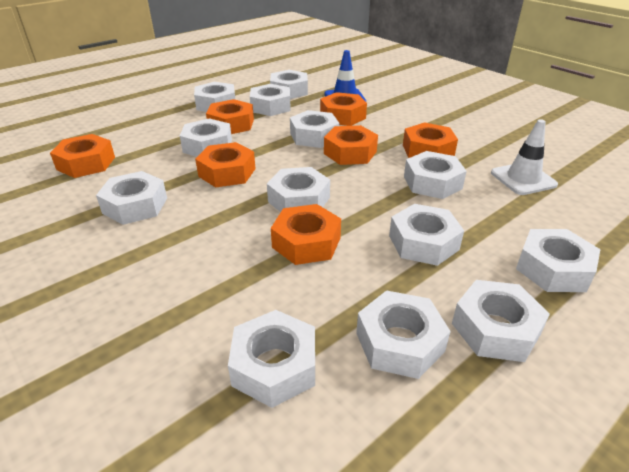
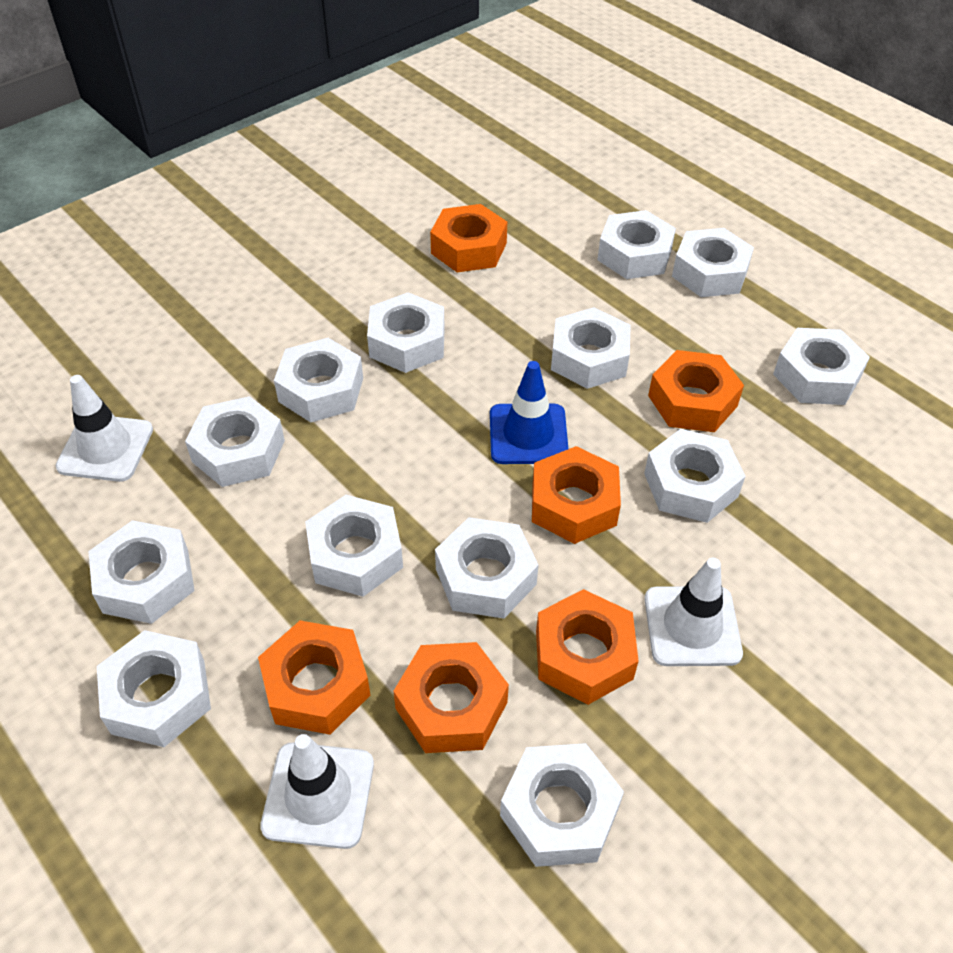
orange nut: 7 -> 6
white traffic cone: 1 -> 3

